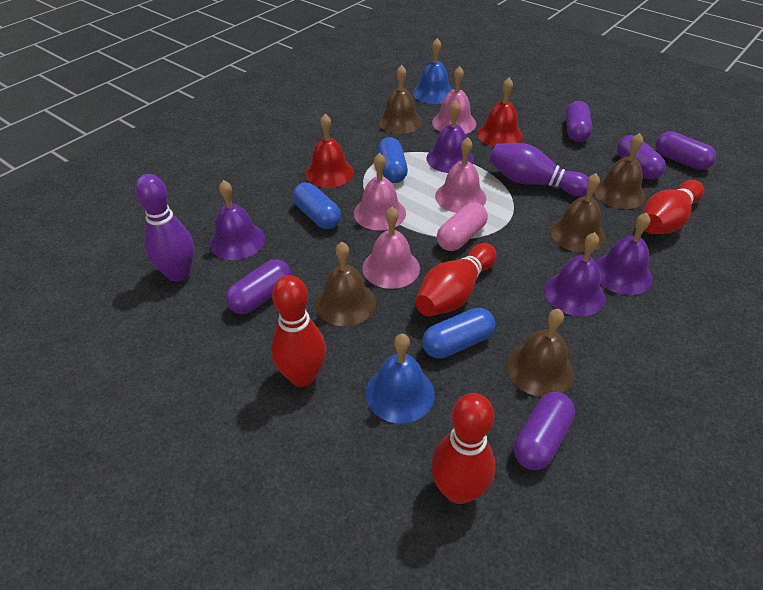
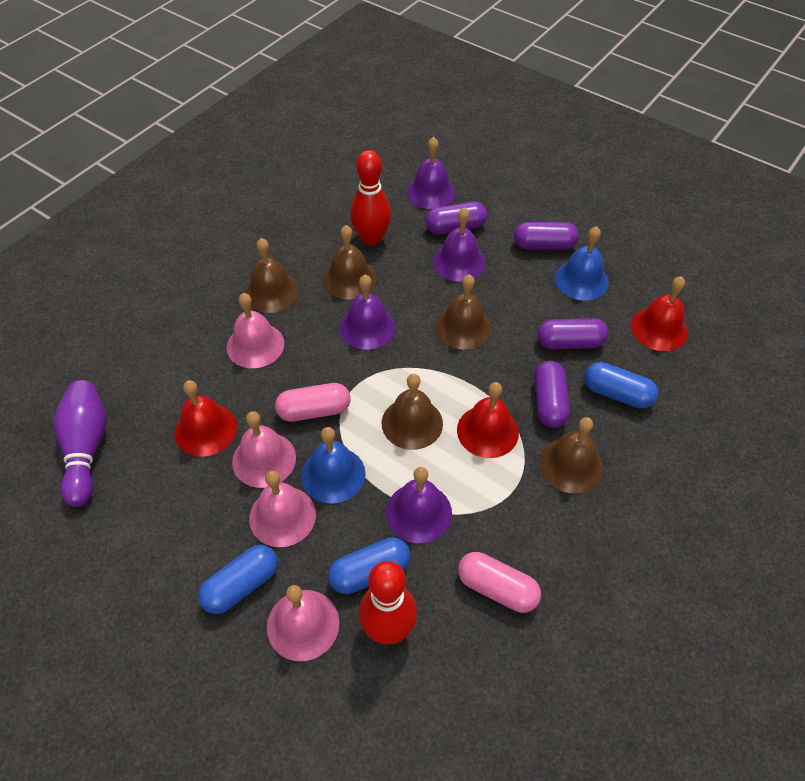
pink capsule: 1 -> 2
purple bowling pin: 2 -> 1
purple capsule: 5 -> 4
red bell: 2 -> 3
red bowling pin: 4 -> 2

